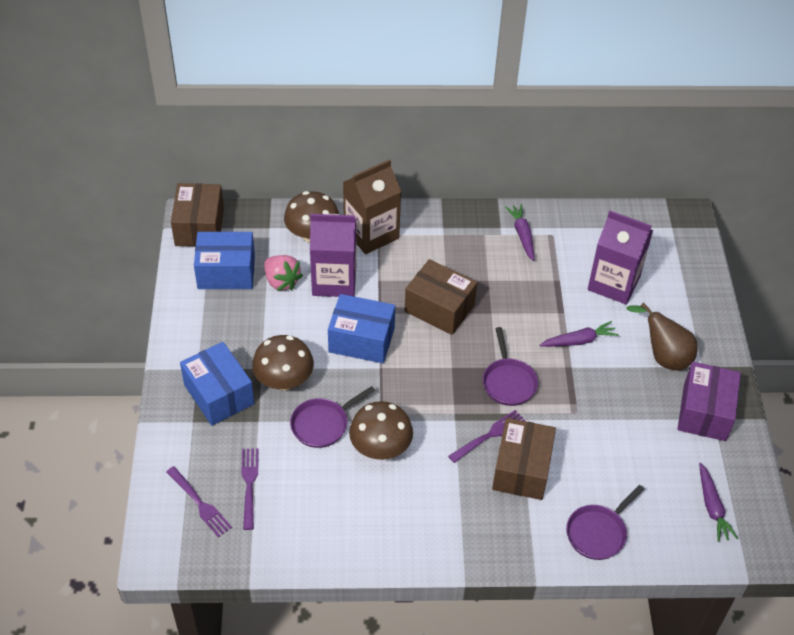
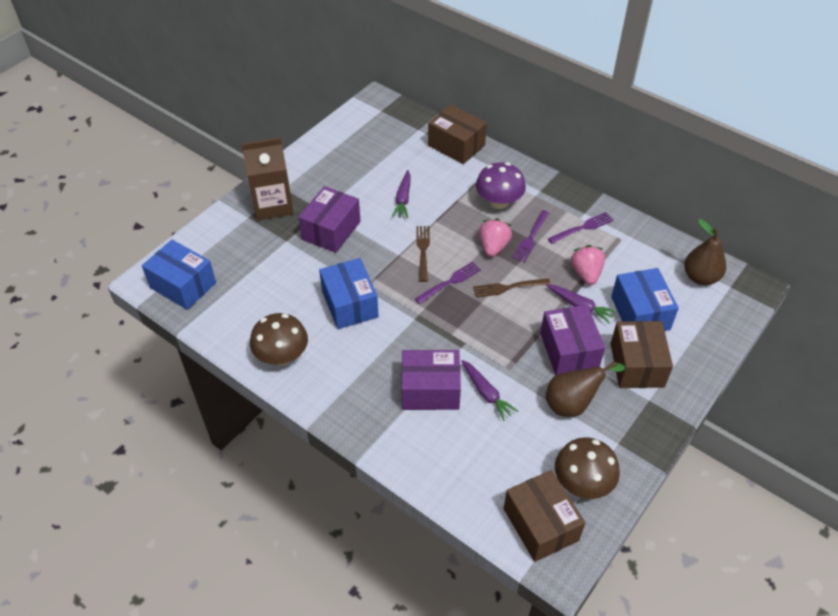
brown fork: 0 -> 2
brown mushroom: 3 -> 2
brown pear: 1 -> 2
pink strawberry: 1 -> 2
purple box: 1 -> 3
purple carton: 2 -> 0
purple mushroom: 0 -> 1
purple pan: 3 -> 0

